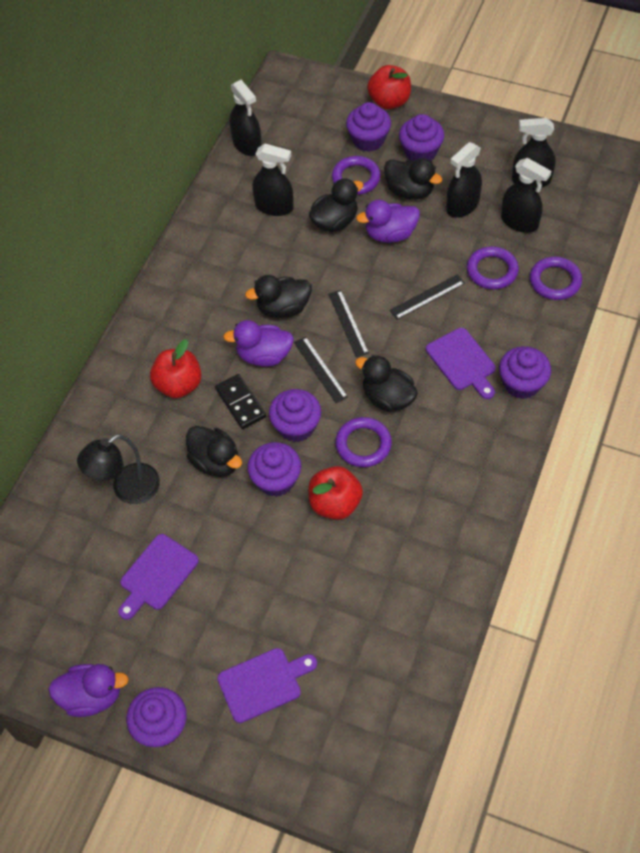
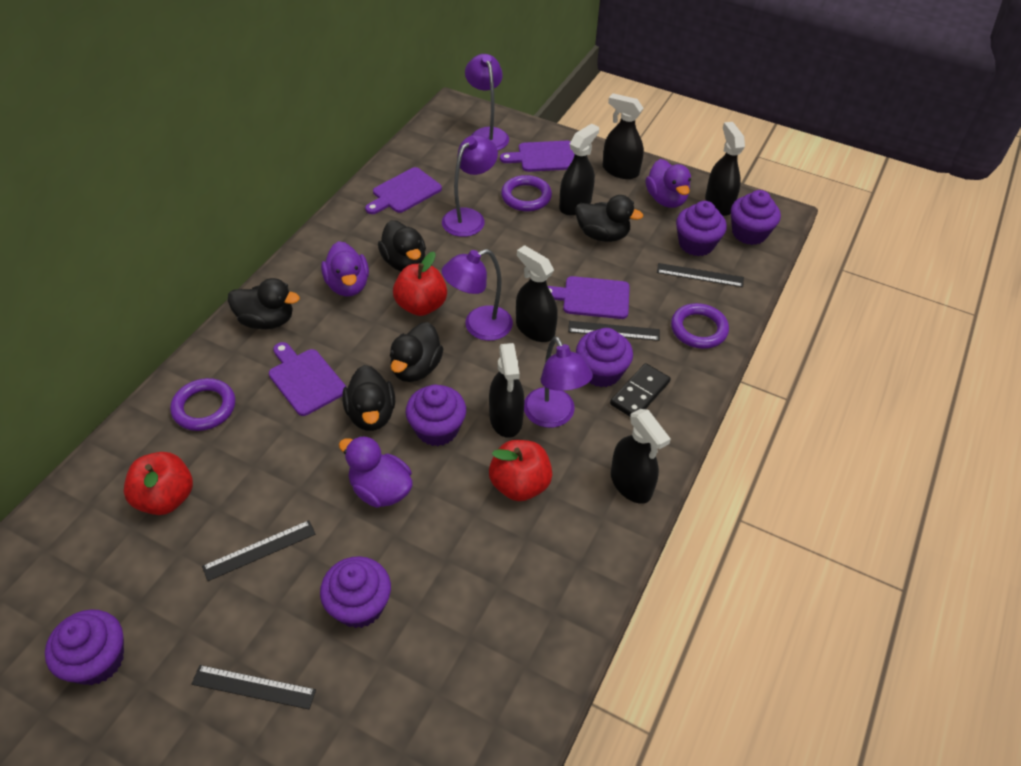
black lamp: 1 -> 0
black ruler: 3 -> 4
black spray bottle: 5 -> 6
purple cutting board: 3 -> 4
purple lamp: 0 -> 4
purple ring: 4 -> 3

